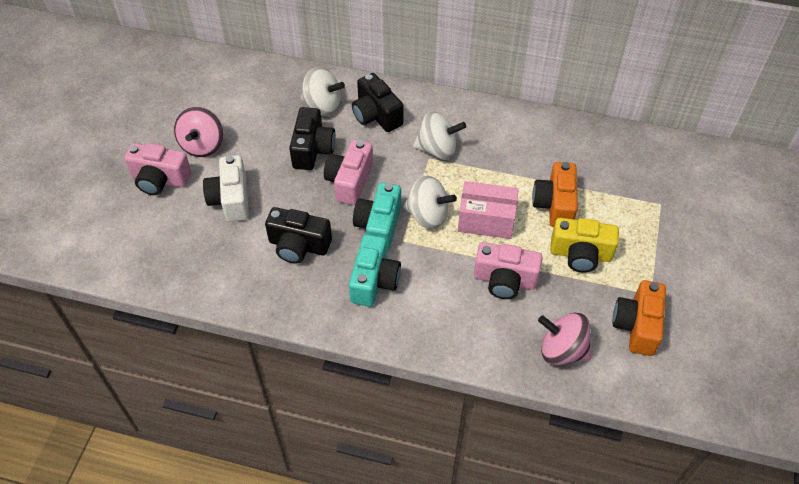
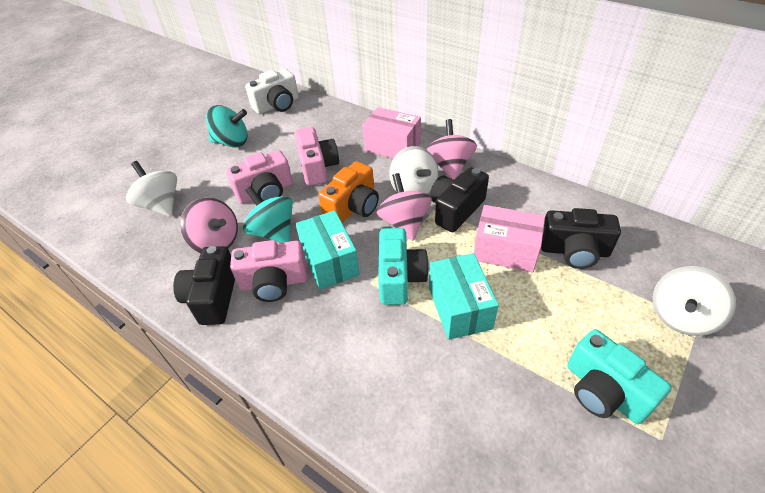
orange camera: 2 -> 1
pink box: 1 -> 2
pink spinning top: 2 -> 3
turquoise box: 0 -> 2
turquoise spinning top: 0 -> 2
yellow camera: 1 -> 0

